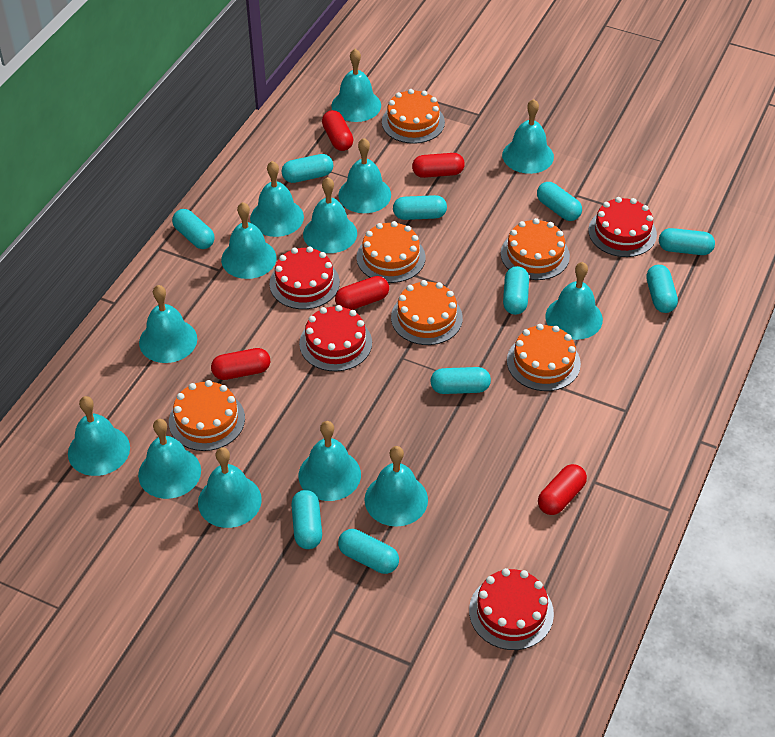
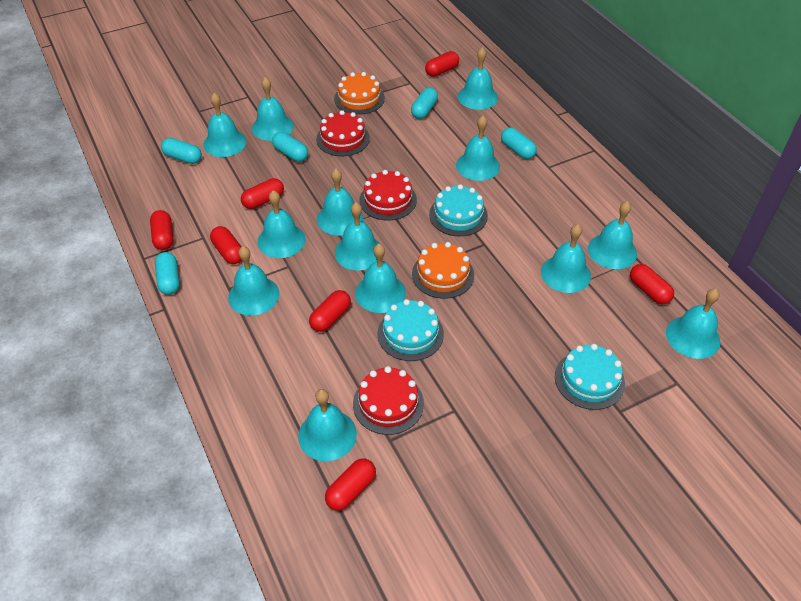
orange cake: 6 -> 2
red cake: 4 -> 3
red capsule: 5 -> 7
turquoise cake: 0 -> 3
turquoise capsule: 10 -> 5

